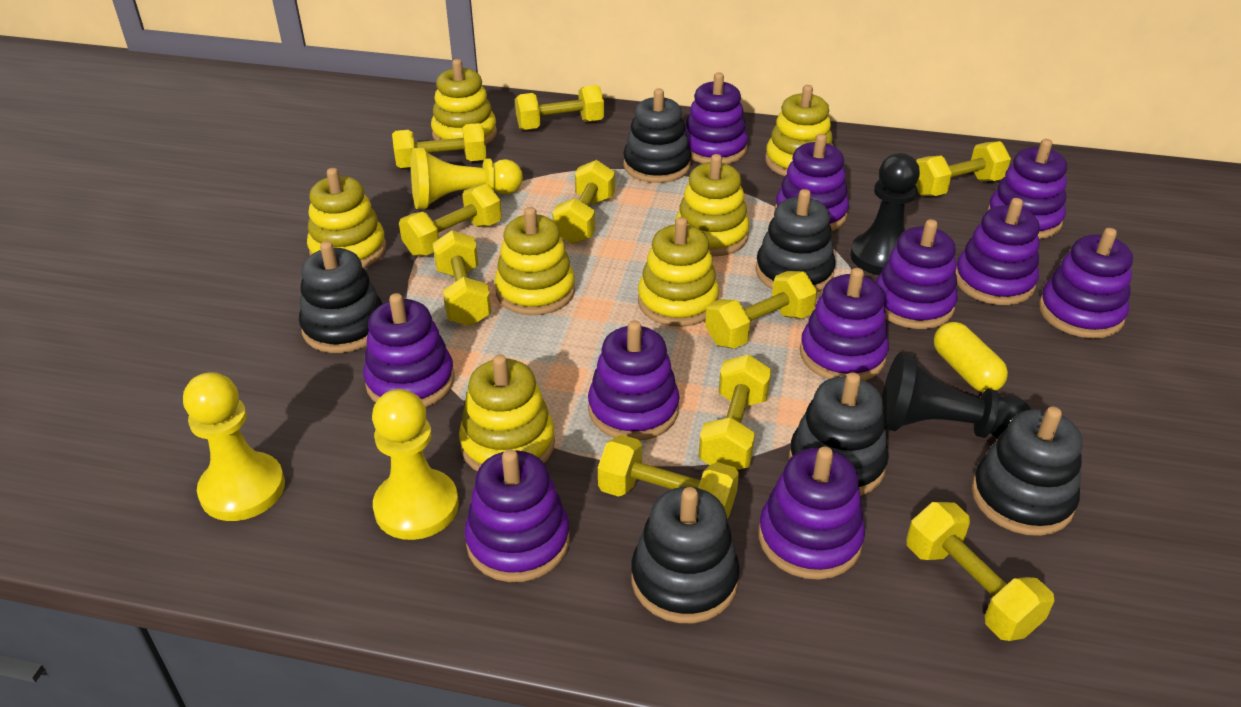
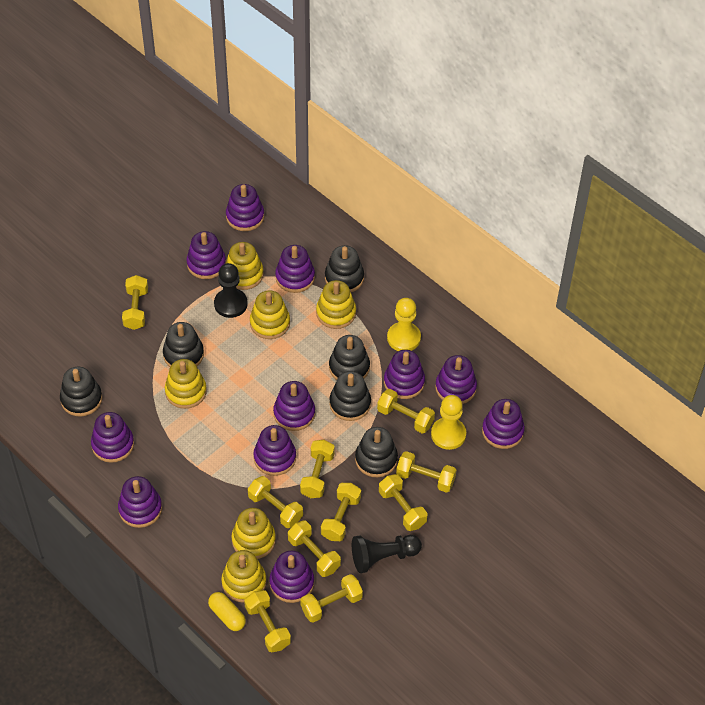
yellow pawn: 3 -> 2
yellow stacking toy: 7 -> 6

